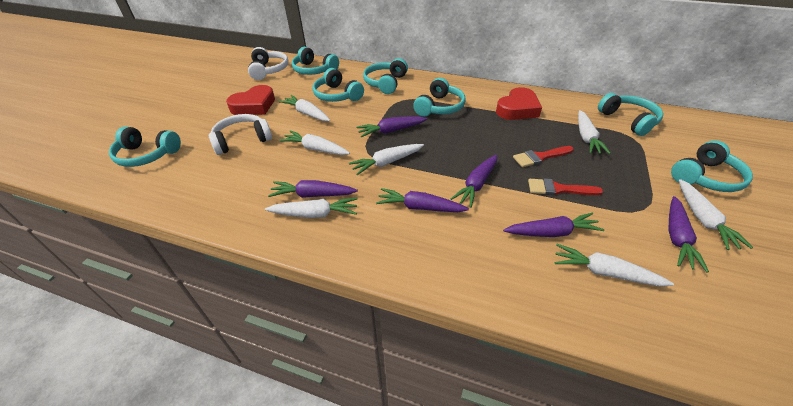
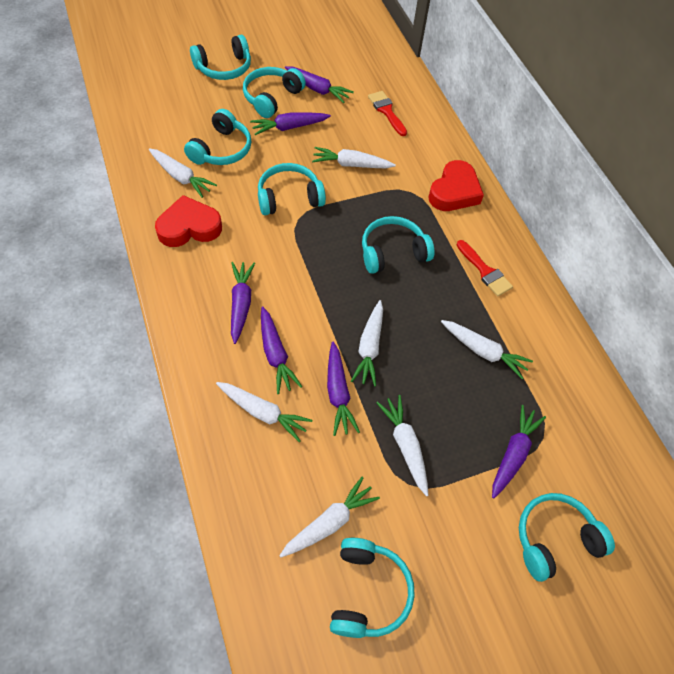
white headphones: 2 -> 0

